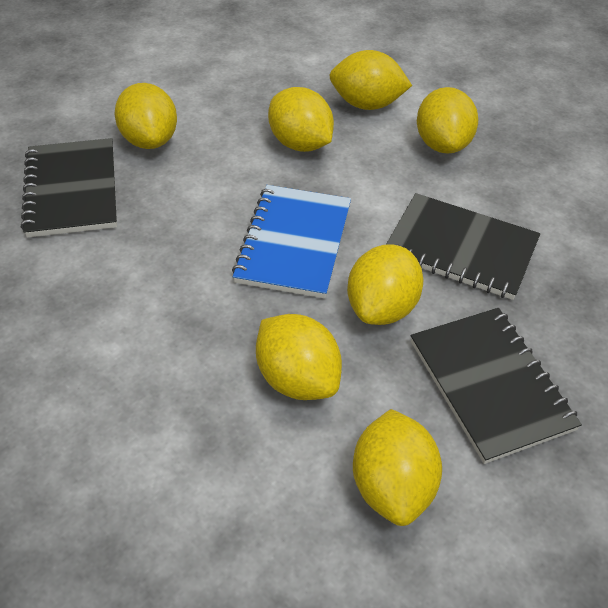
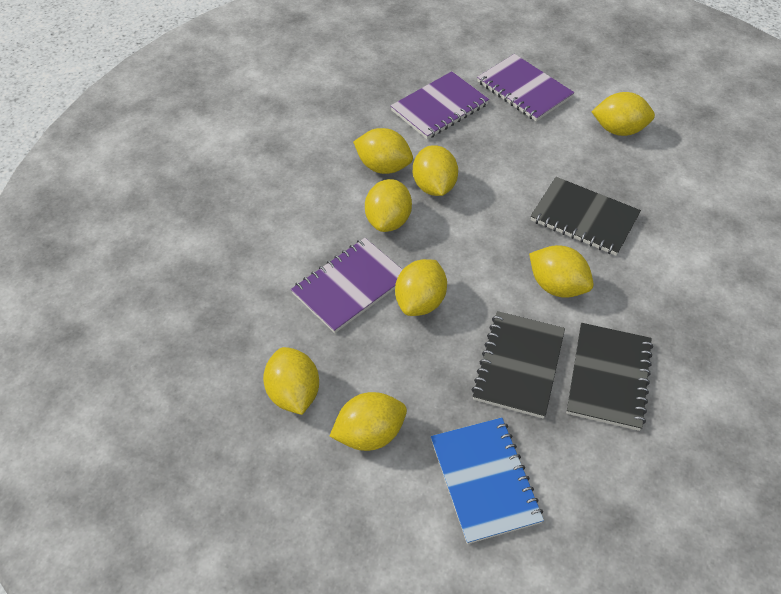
purple notebook: 0 -> 3
yellow lemon: 7 -> 8

